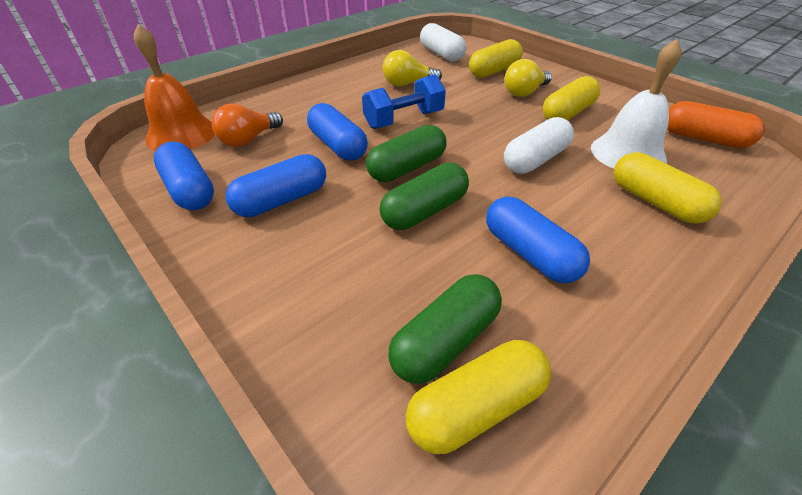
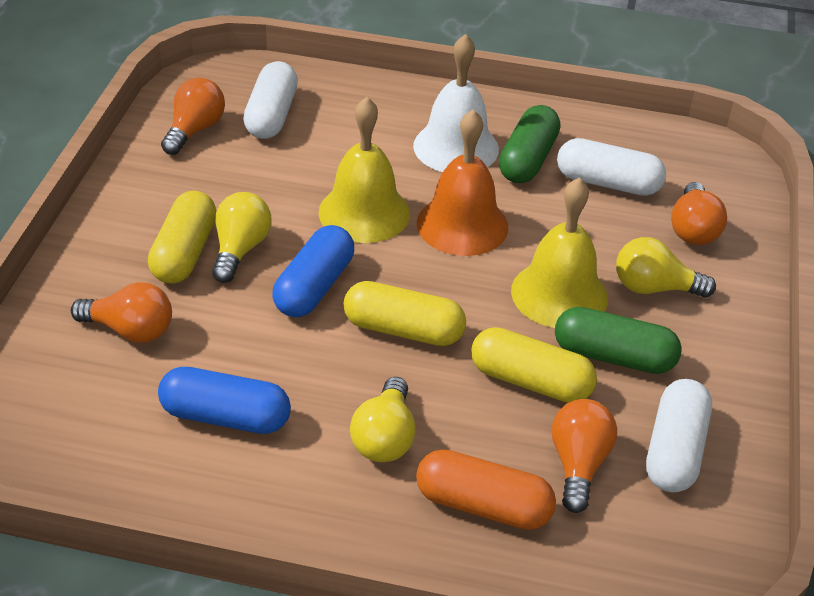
blue capsule: 4 -> 2
blue dumbbell: 1 -> 0
green capsule: 3 -> 2
orange light bulb: 1 -> 4
white capsule: 2 -> 3
yellow bell: 0 -> 2
yellow capsule: 4 -> 3
yellow light bulb: 2 -> 3

